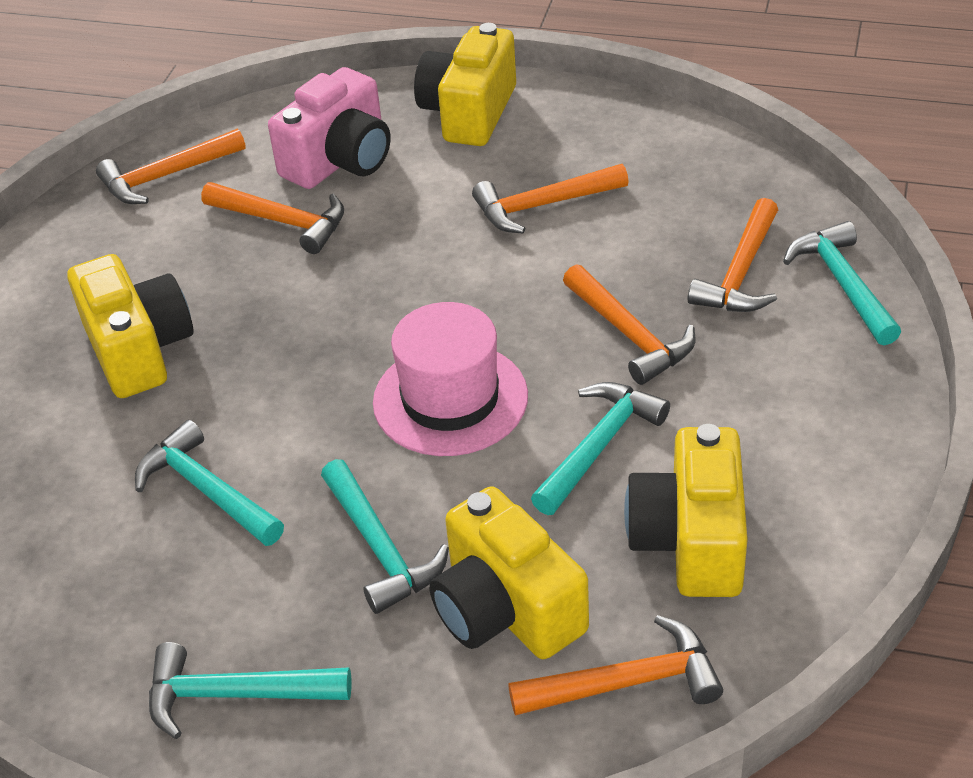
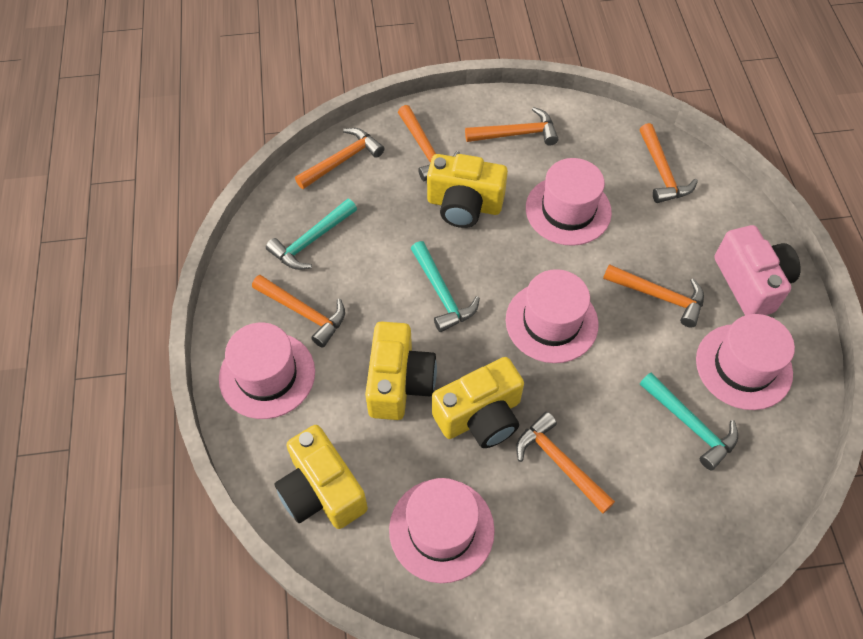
orange hammer: 6 -> 7
pink hat: 1 -> 5
turquoise hammer: 5 -> 3

